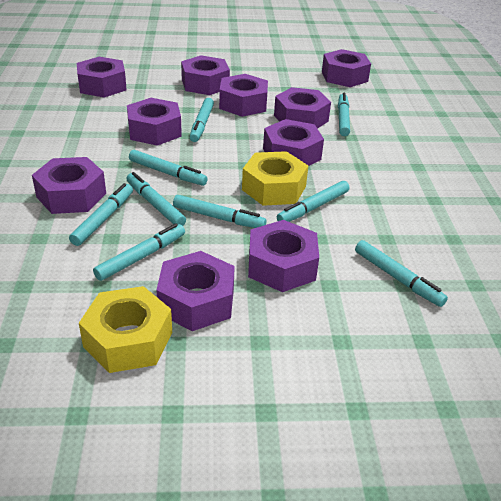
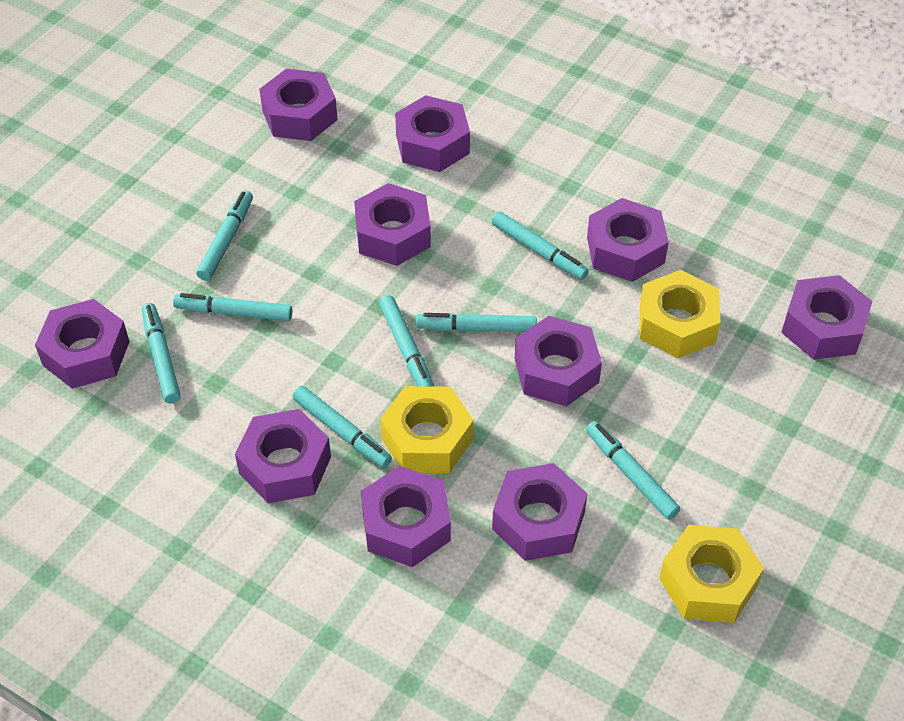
turquoise marker: 9 -> 8
yellow nut: 2 -> 3

